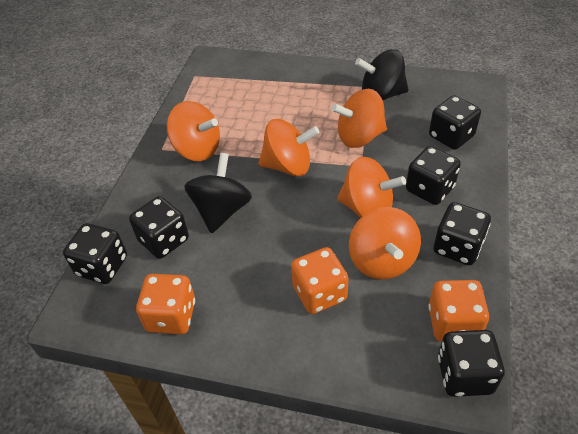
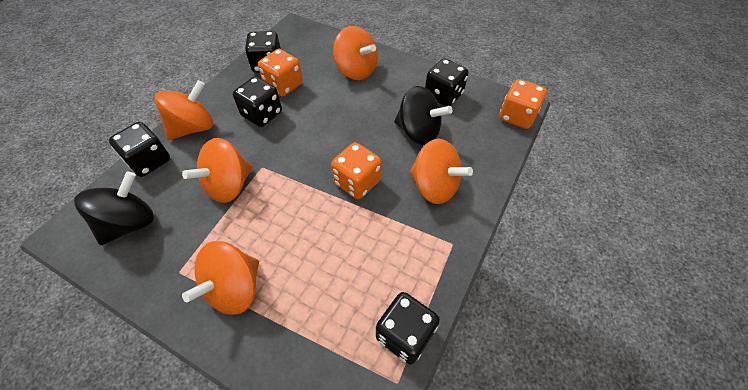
black dice: 6 -> 5

